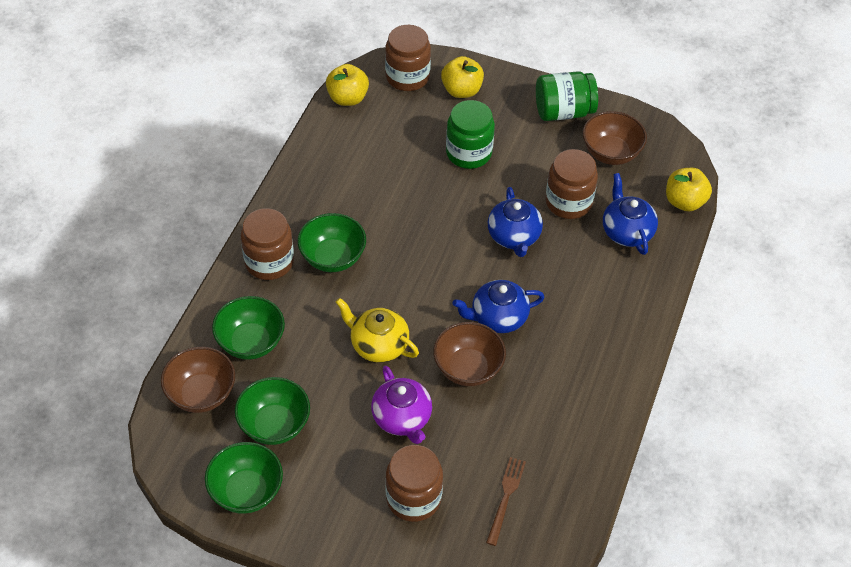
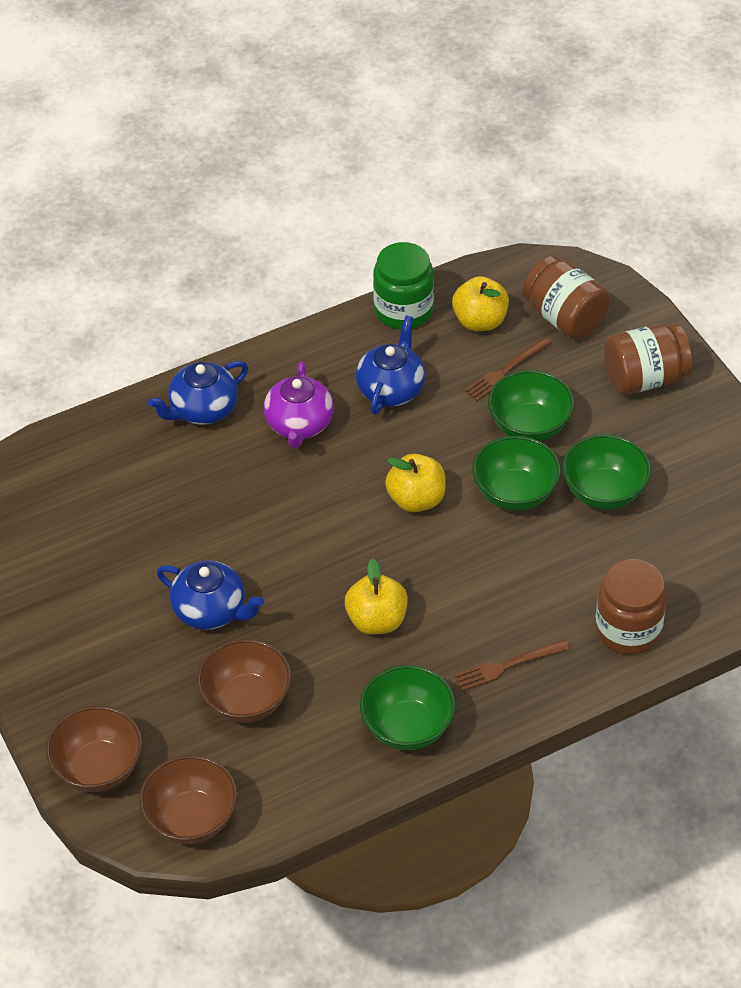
brown fork: 1 -> 2
brown jar: 4 -> 3
green jar: 2 -> 1
yellow teapot: 1 -> 0

